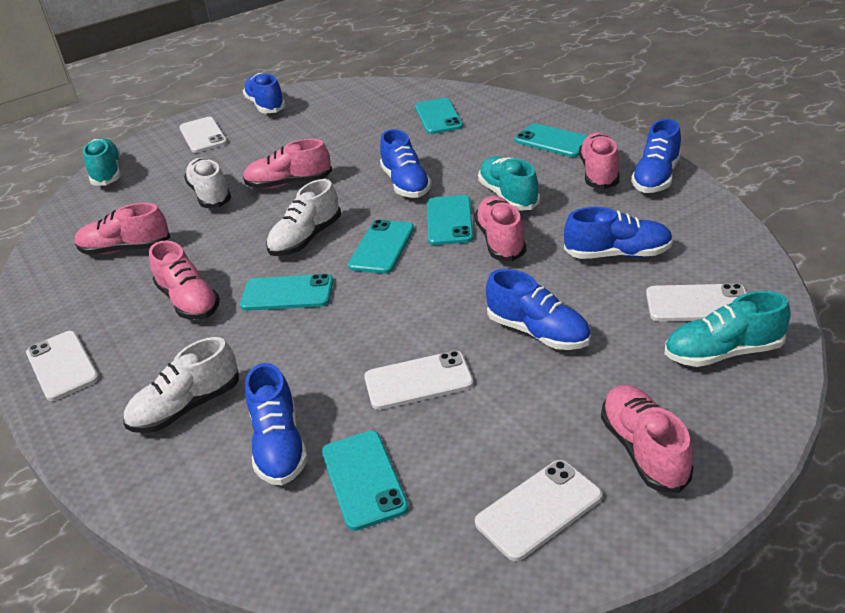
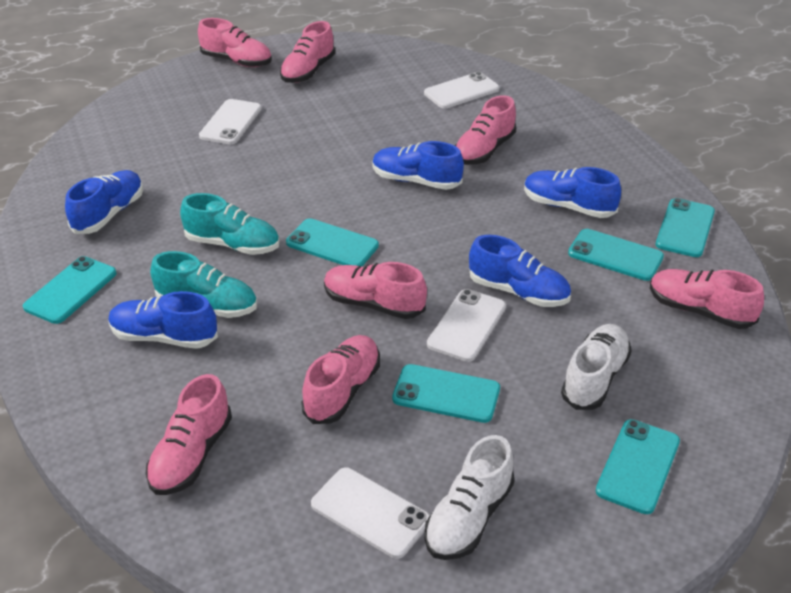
blue shoe: 6 -> 5
pink shoe: 6 -> 7
turquoise shoe: 3 -> 2
white phone: 5 -> 4
white shoe: 3 -> 2

